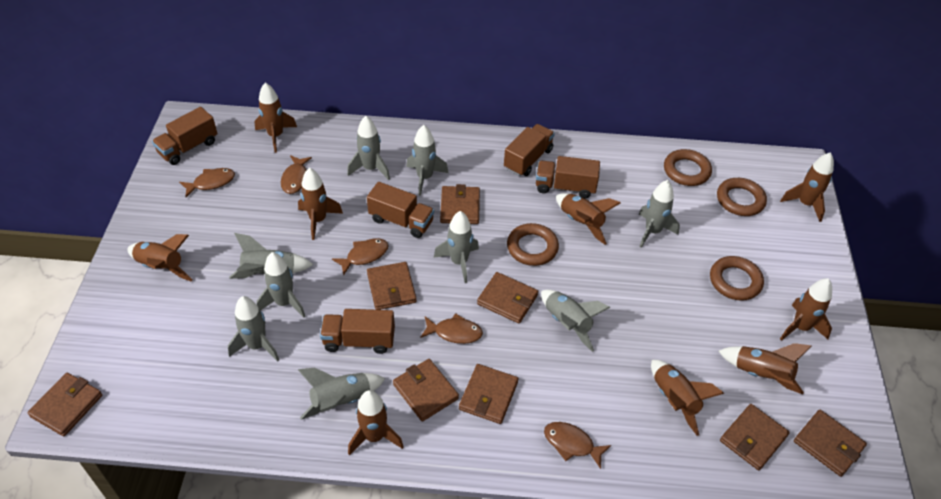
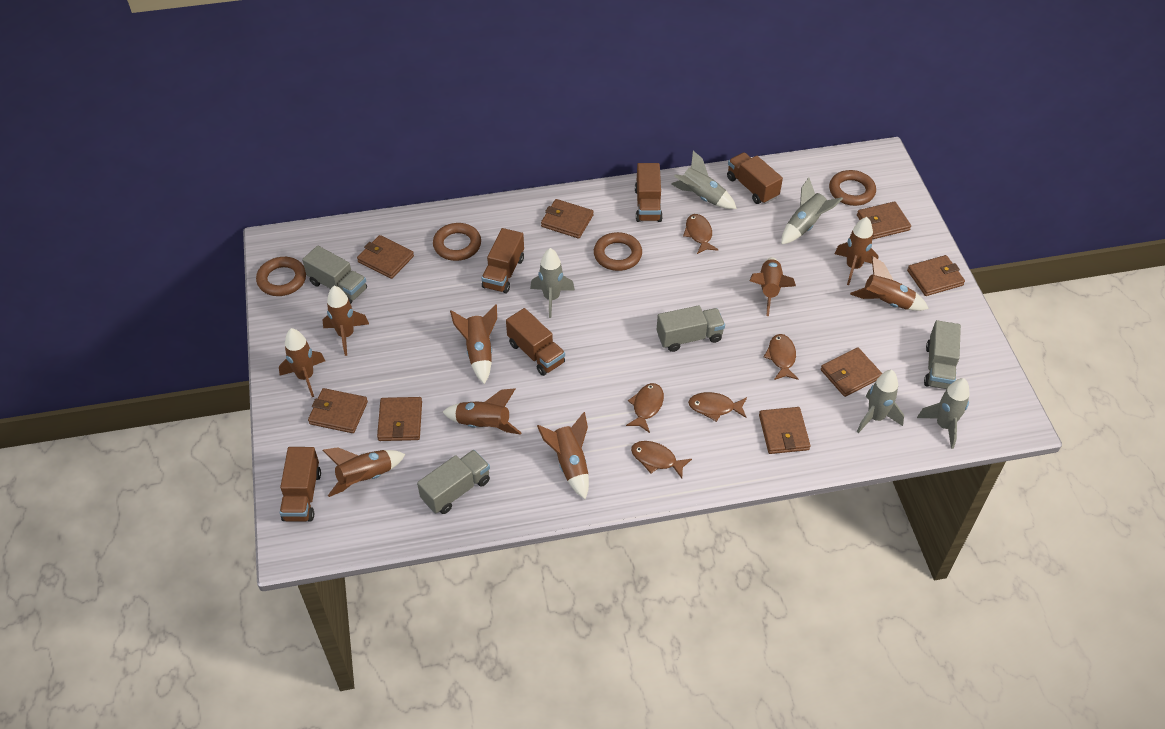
grey rocket: 9 -> 5
grey truck: 0 -> 4

